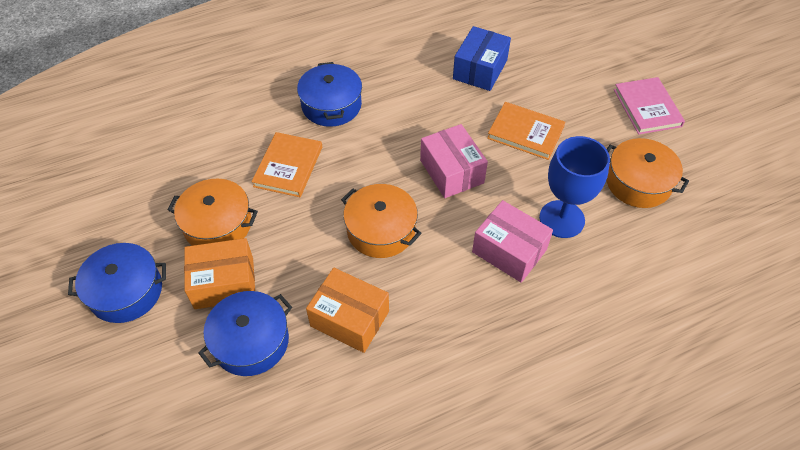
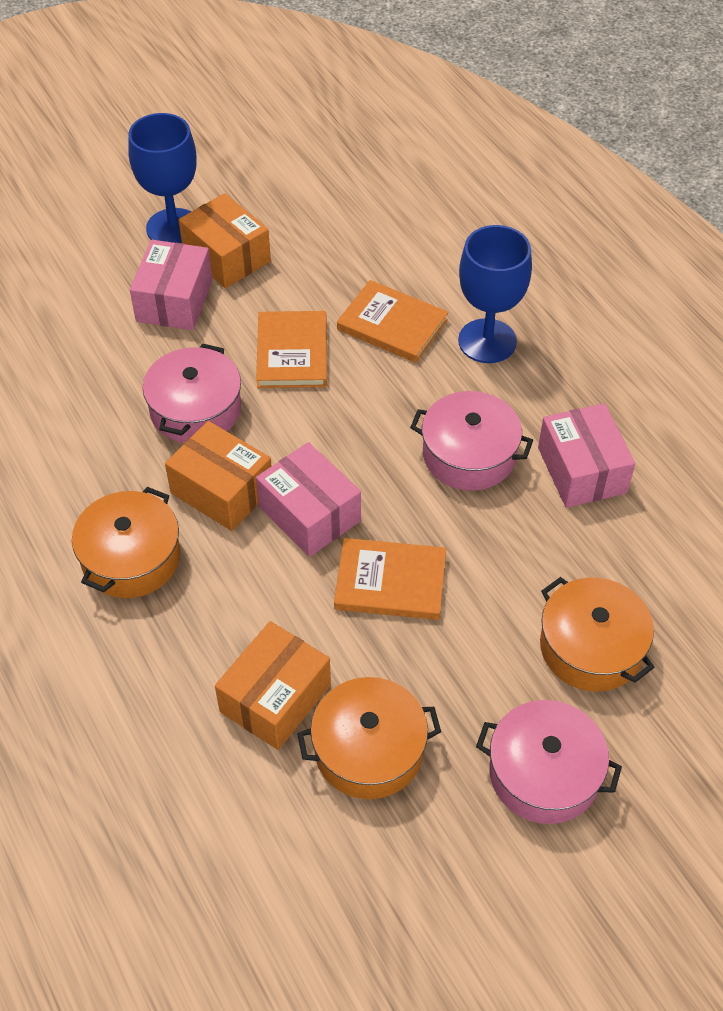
blue box: 1 -> 0
blue goblet: 1 -> 2
blue pot: 3 -> 0
orange book: 2 -> 3
orange box: 2 -> 3
pink book: 1 -> 0
pink box: 2 -> 3
pink pot: 0 -> 3

